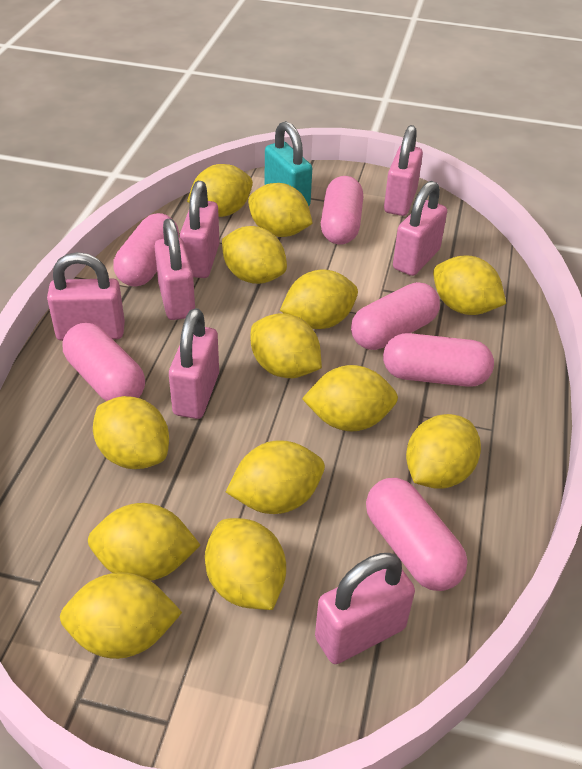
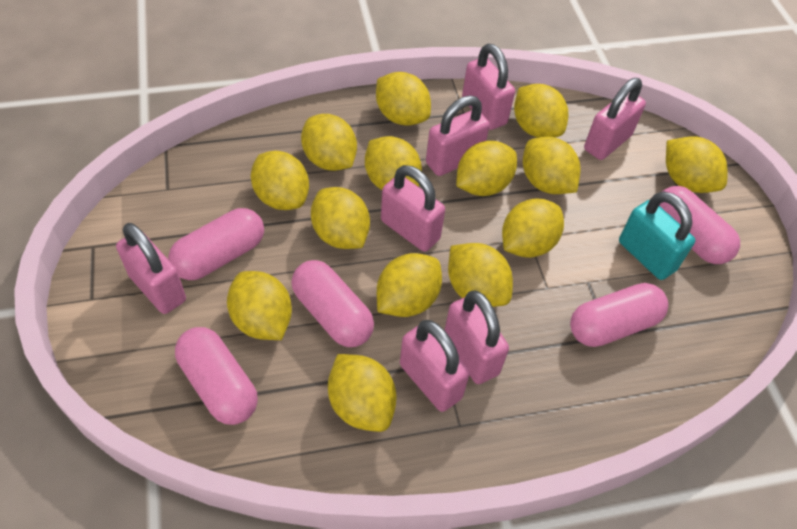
pink capsule: 6 -> 5
yellow lemon: 13 -> 14

